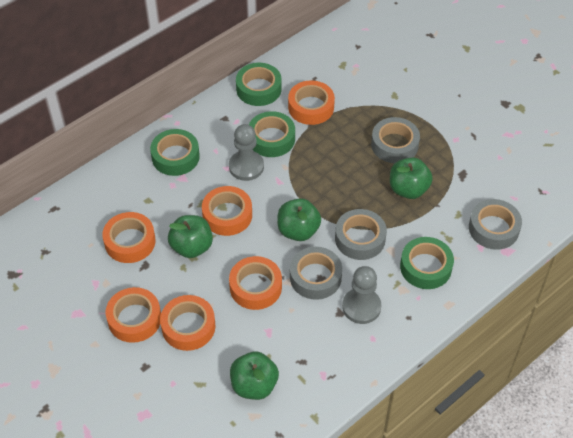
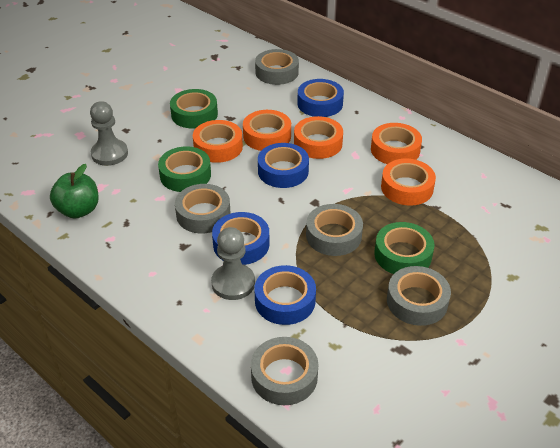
blue tape: 0 -> 4
green apple: 4 -> 1
green tape: 4 -> 3
grey tape: 4 -> 5
orange tape: 6 -> 5

